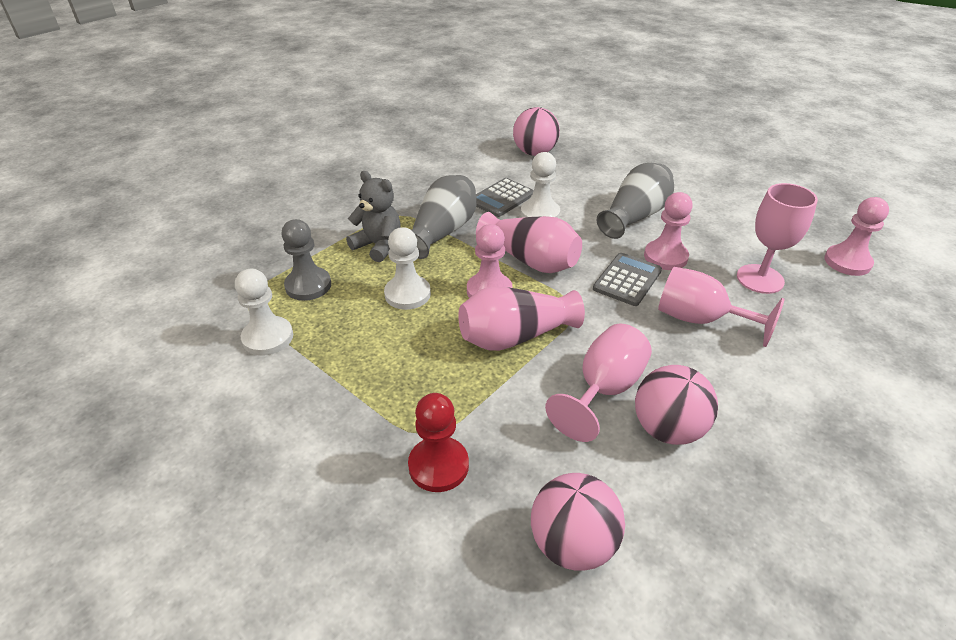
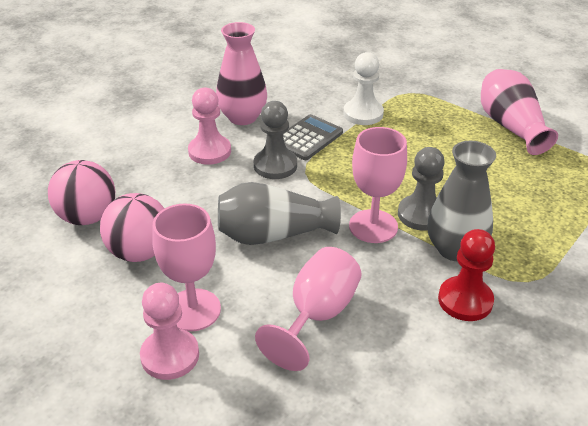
grey calculator: 2 -> 1
grey pawn: 1 -> 2
grey teddy bear: 1 -> 0
pink ball: 3 -> 2
pink pawn: 3 -> 2
white pawn: 3 -> 1

